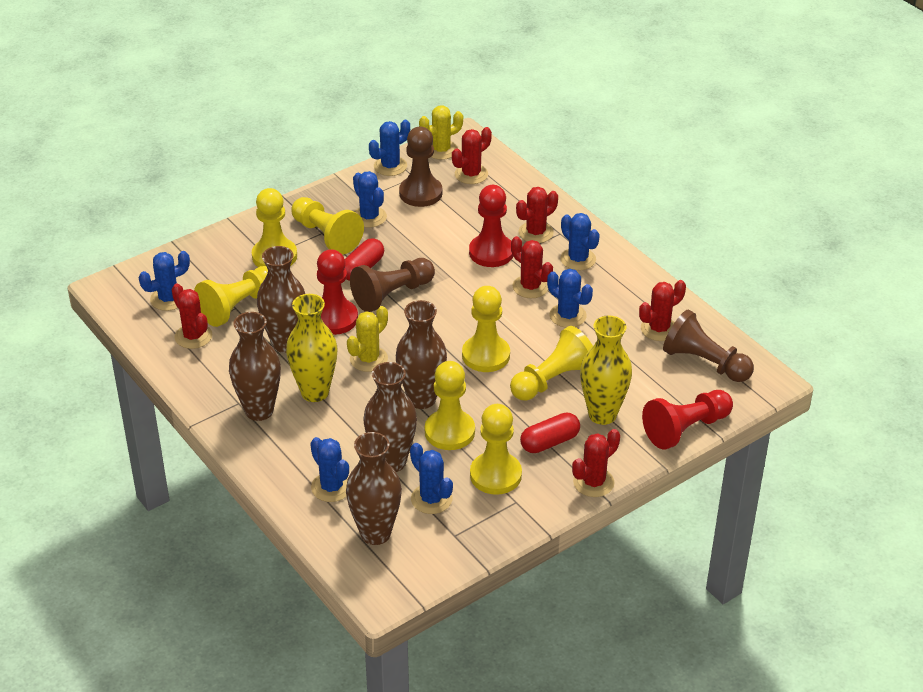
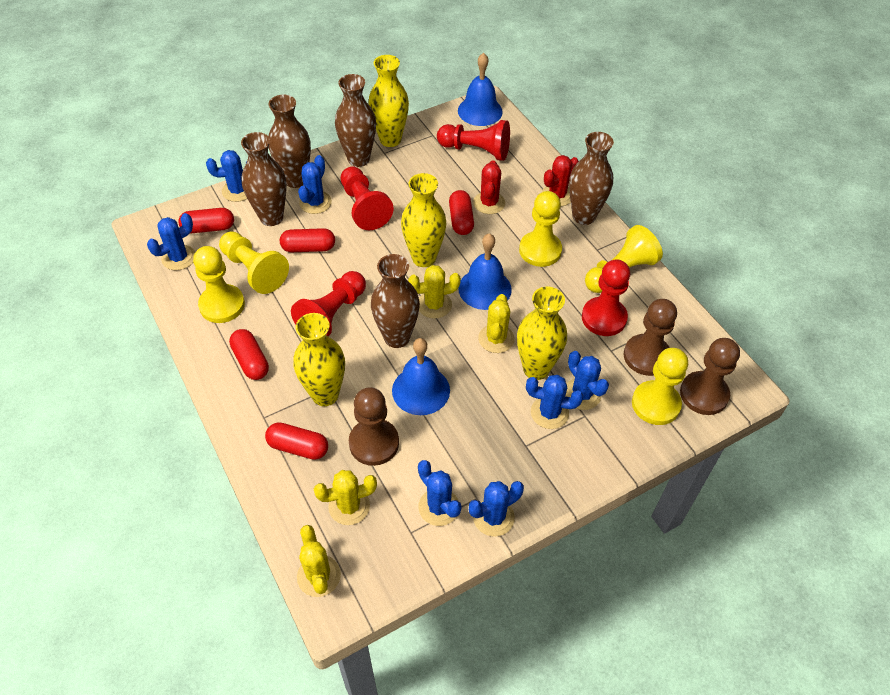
blue bell: 0 -> 3
red cactus: 6 -> 2
red capsule: 2 -> 5
red pawn: 3 -> 4
yellow cactus: 2 -> 4
yellow pawn: 7 -> 5
yellow vase: 2 -> 4

